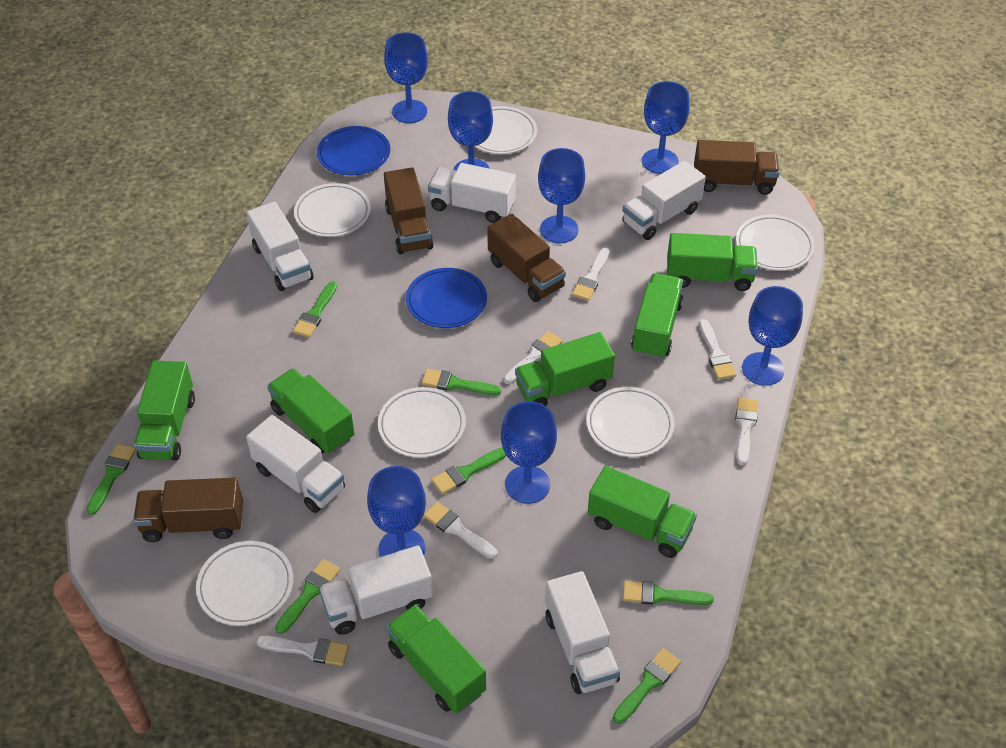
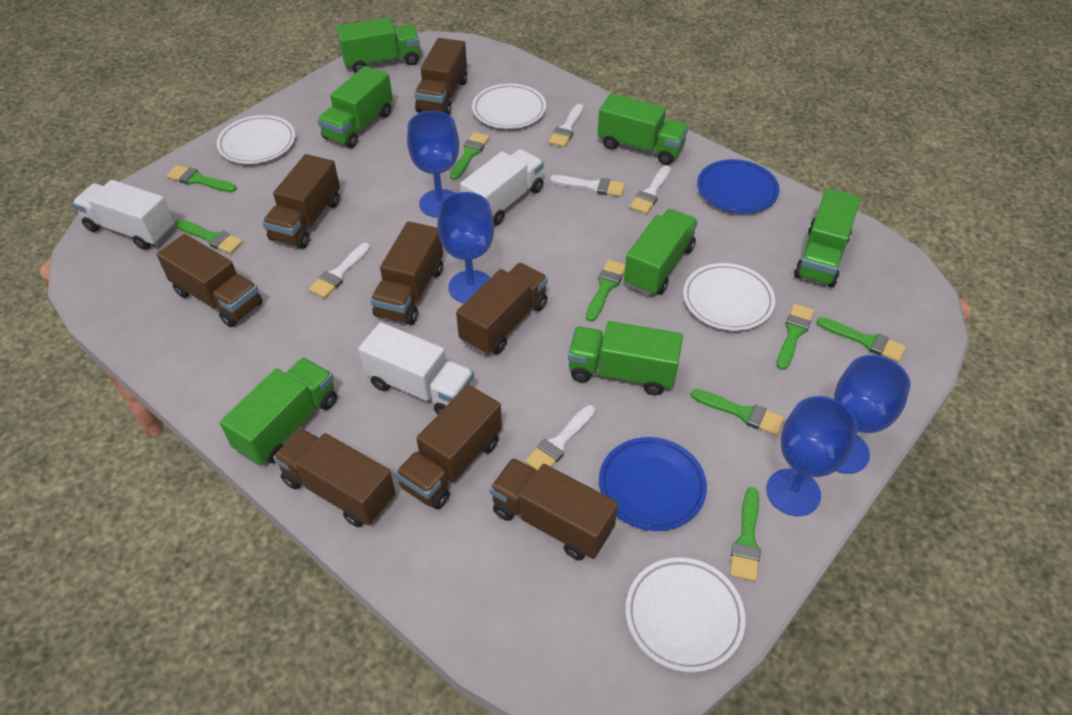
blue goblet: 7 -> 4
brown truck: 4 -> 8
green brush: 7 -> 8
white brush: 6 -> 5
white plate: 6 -> 4
white truck: 6 -> 3

